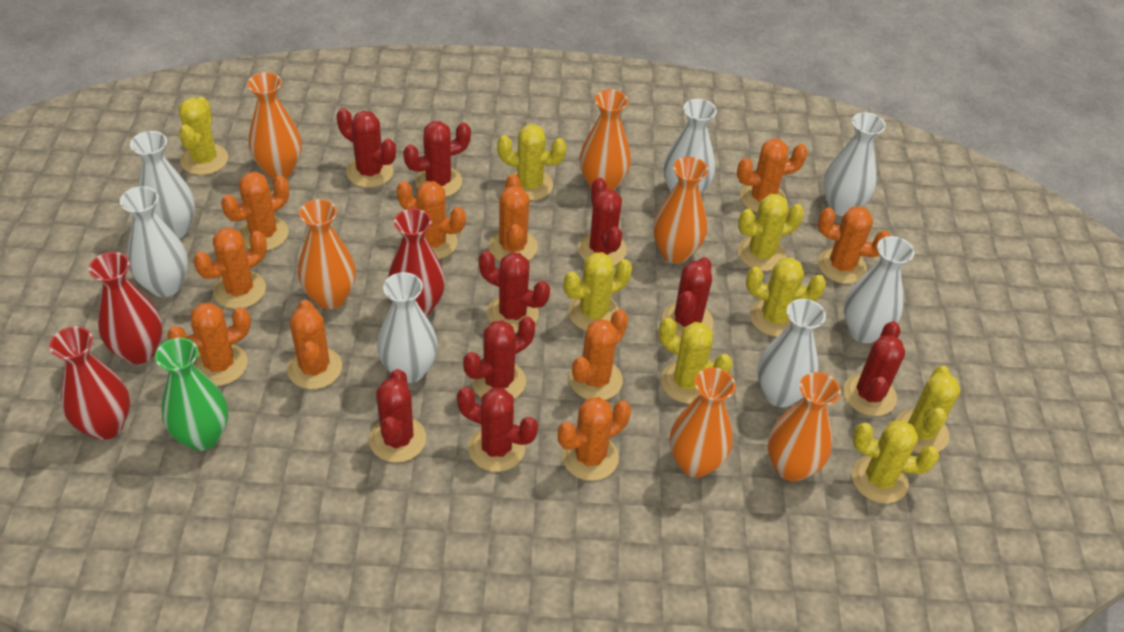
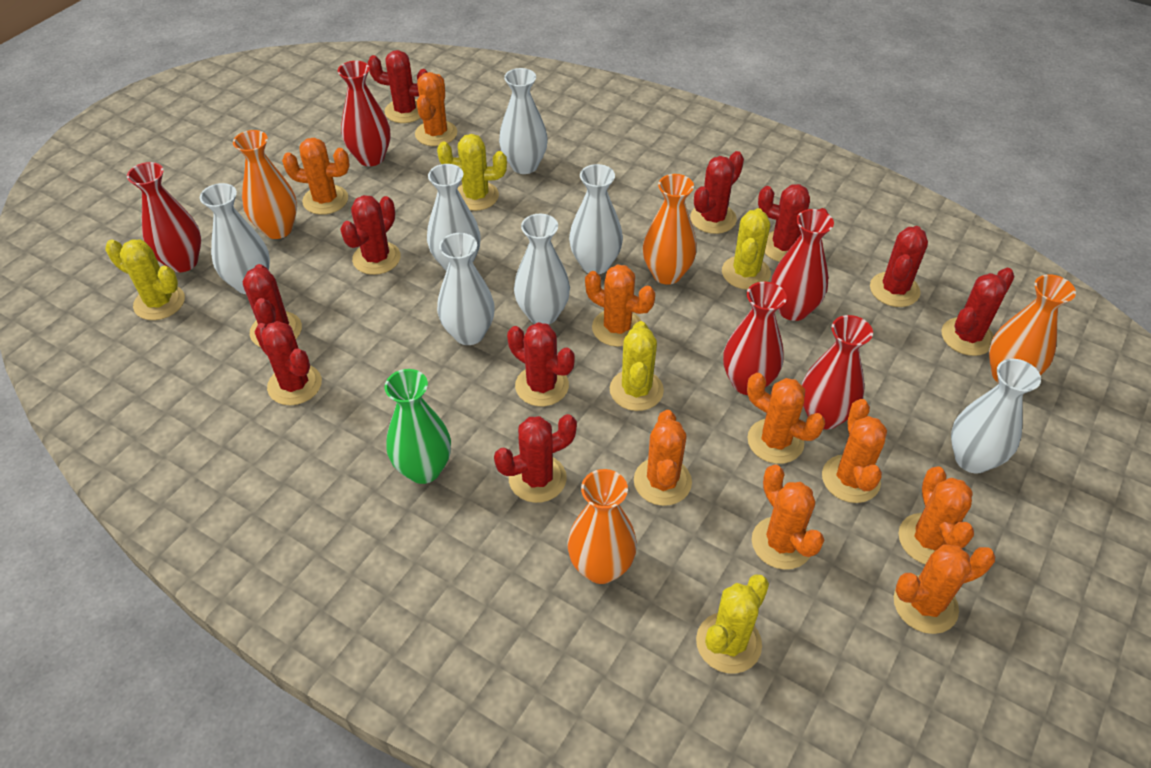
orange cactus: 10 -> 9
orange vase: 6 -> 4
red cactus: 9 -> 10
red vase: 3 -> 5
yellow cactus: 8 -> 5

